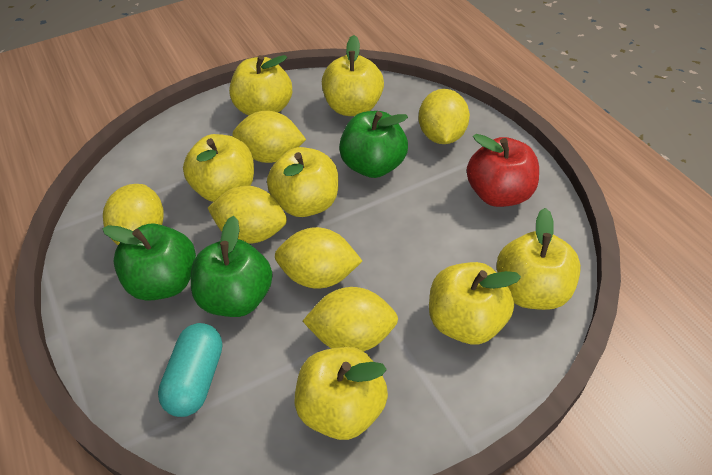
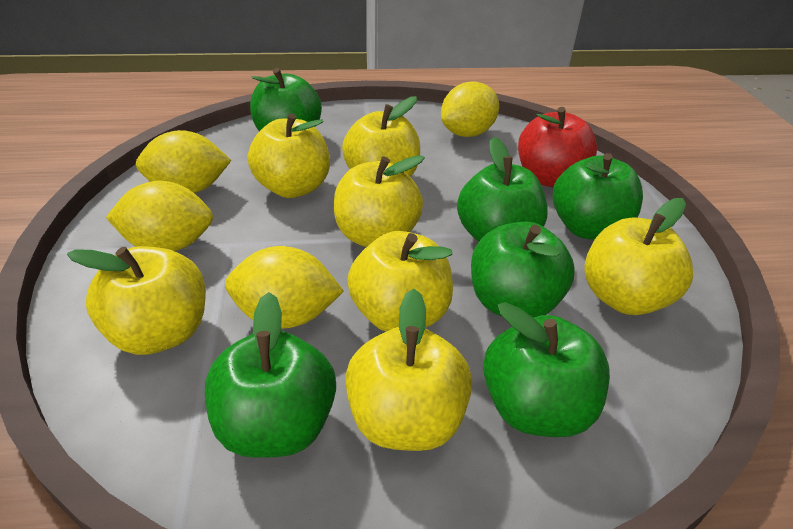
green apple: 3 -> 6
turquoise capsule: 1 -> 0
yellow lemon: 6 -> 4

